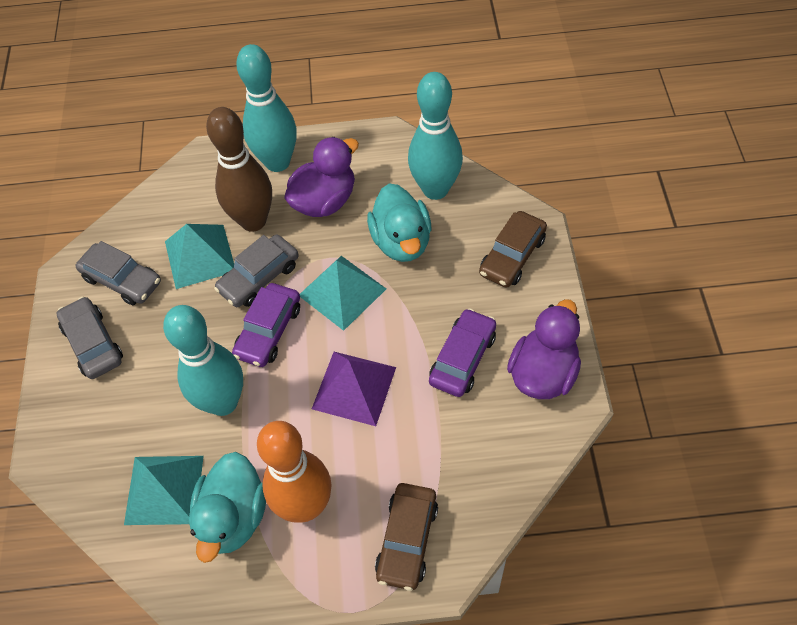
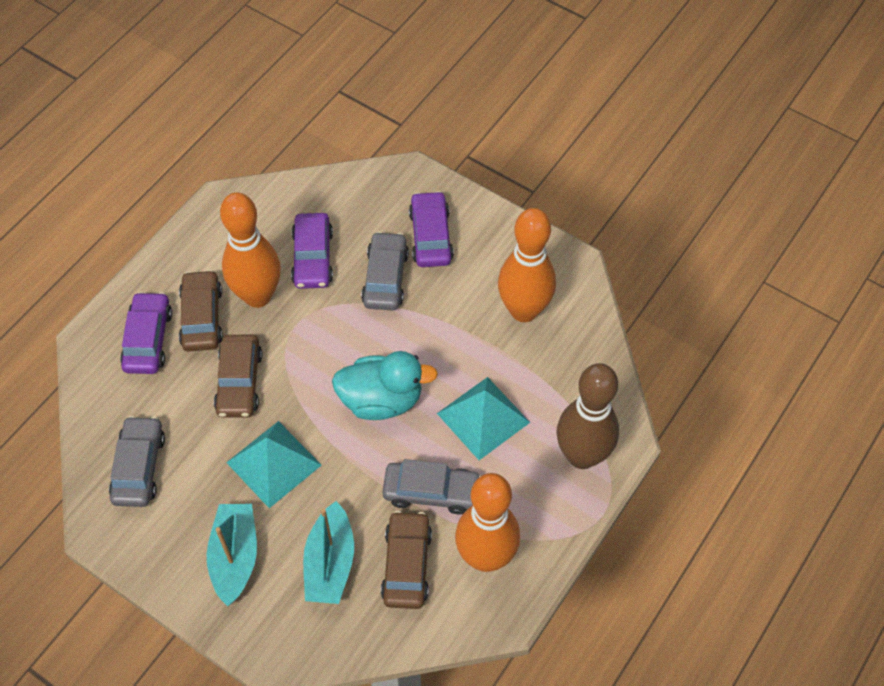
brown car: 2 -> 3
orange bowling pin: 1 -> 3
purple car: 2 -> 3
purple duck: 2 -> 0
purple pyramid: 1 -> 0
turquoise boat: 0 -> 2
turquoise bowling pin: 3 -> 0
turquoise duck: 2 -> 1
turquoise pyramid: 3 -> 2

